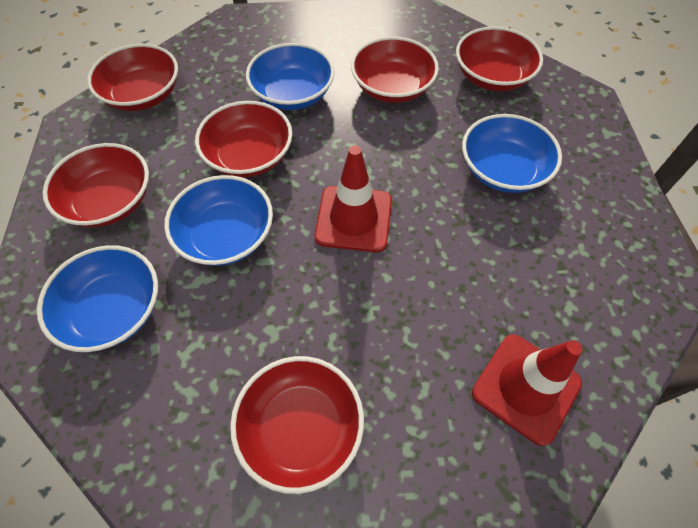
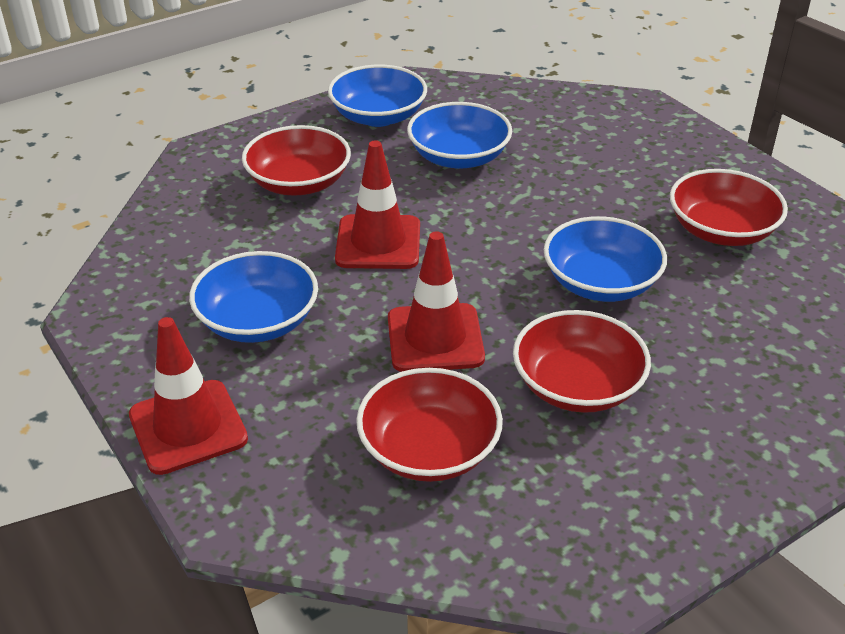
red bowl: 6 -> 4
red traffic cone: 2 -> 3

